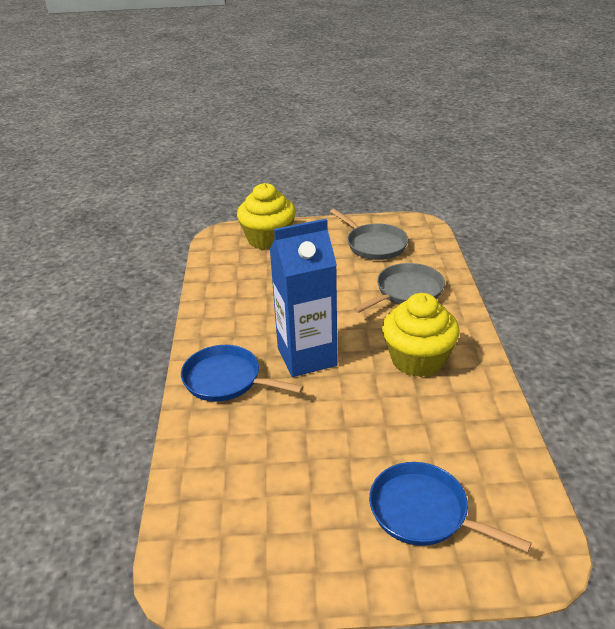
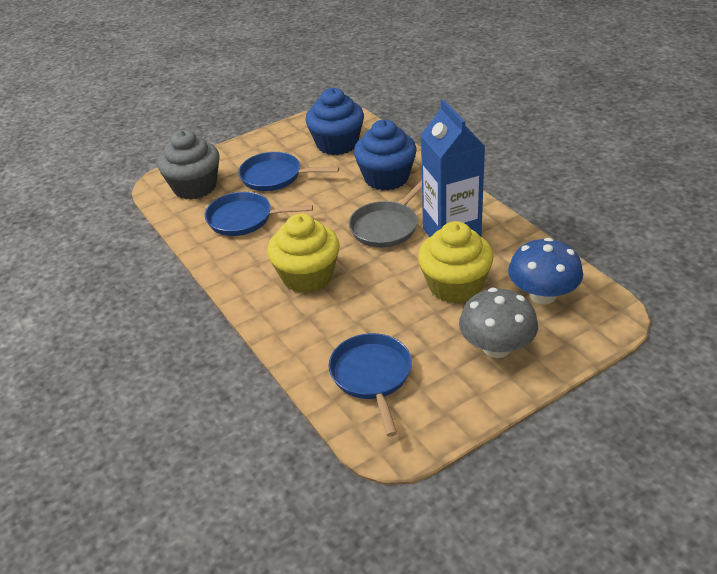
blue cupcake: 0 -> 2
blue mushroom: 0 -> 1
blue pan: 2 -> 3
grey cupcake: 0 -> 1
grey mushroom: 0 -> 1
grey pan: 2 -> 1

